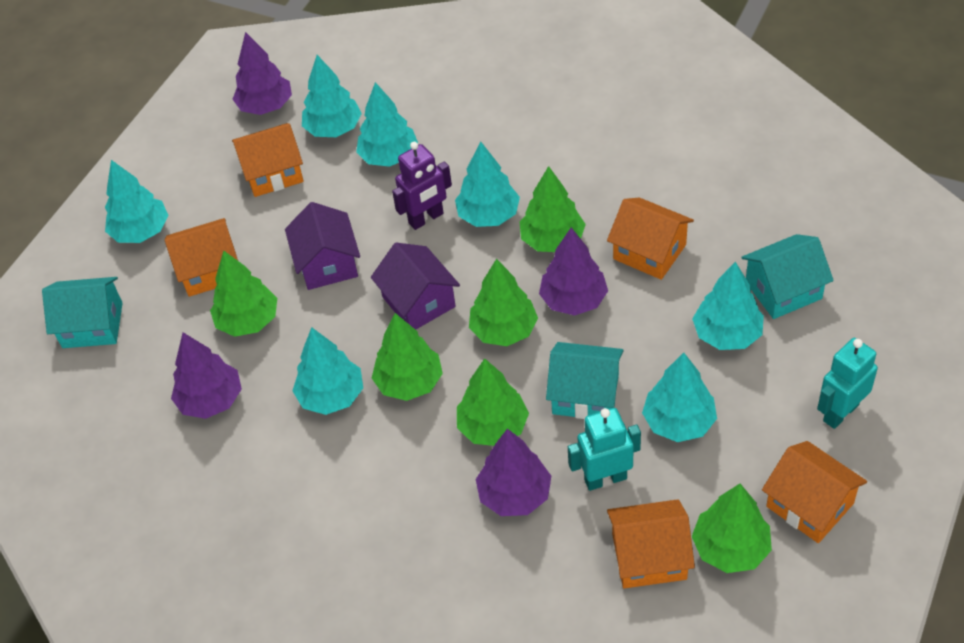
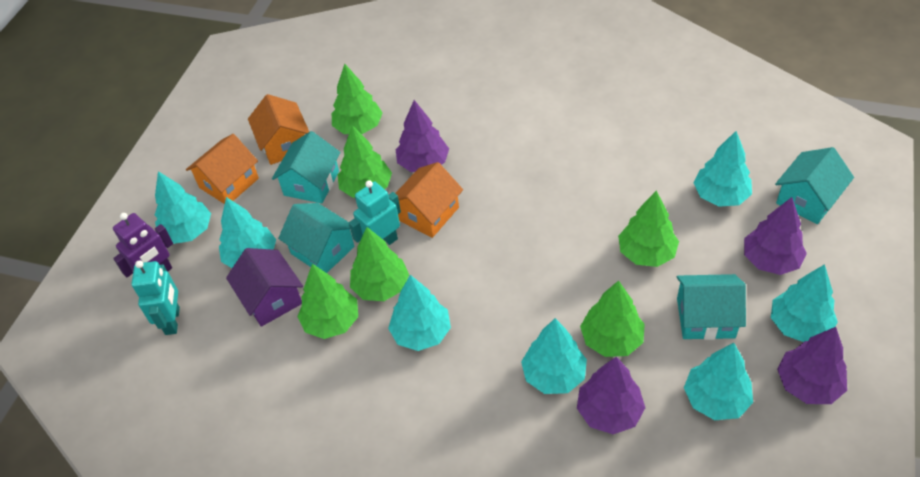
orange house: 5 -> 3
purple house: 2 -> 1
turquoise house: 3 -> 4

